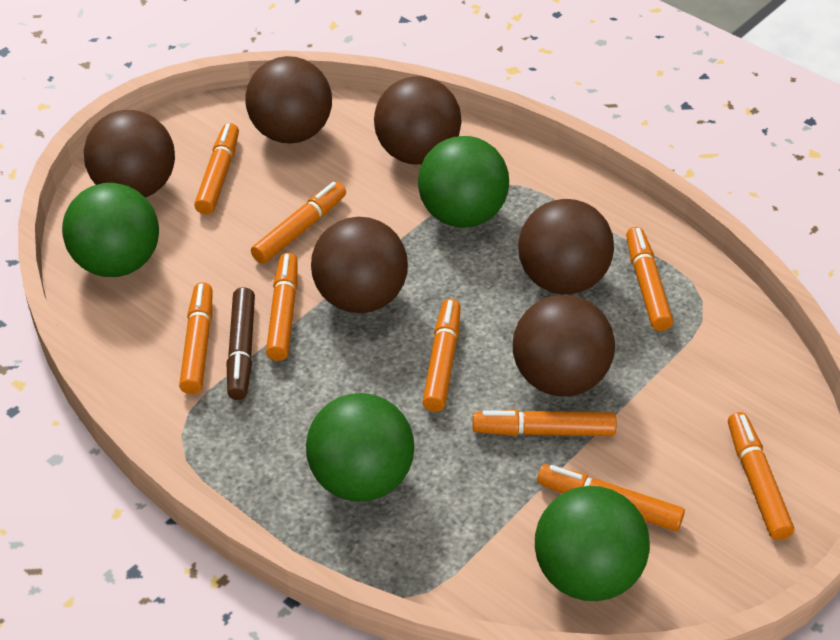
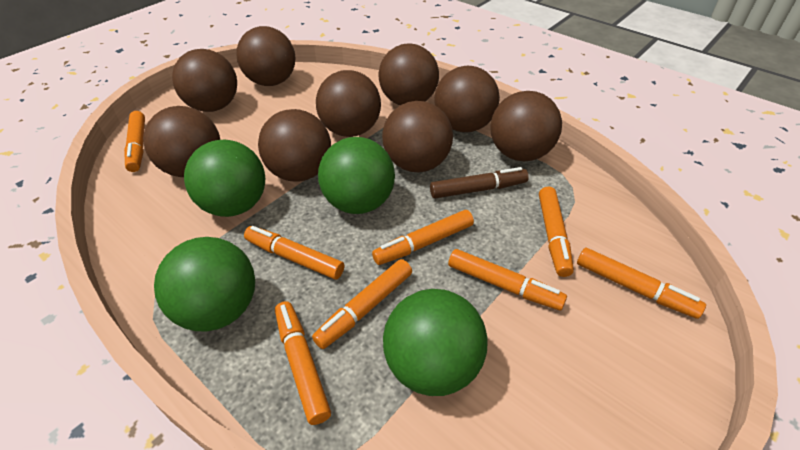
brown ball: 6 -> 9
orange marker: 9 -> 8

